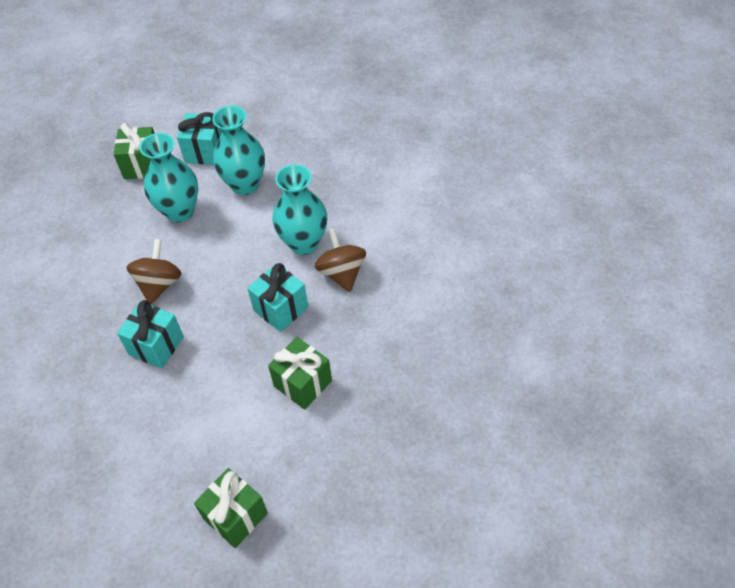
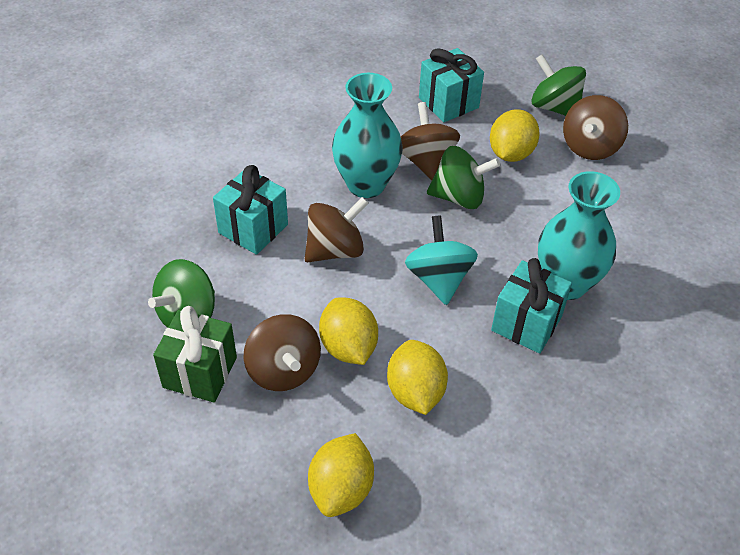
brown spinning top: 2 -> 4
green gift: 3 -> 1
green spinning top: 0 -> 3
turquoise spinning top: 0 -> 1
turquoise vase: 3 -> 2
yellow lemon: 0 -> 4

